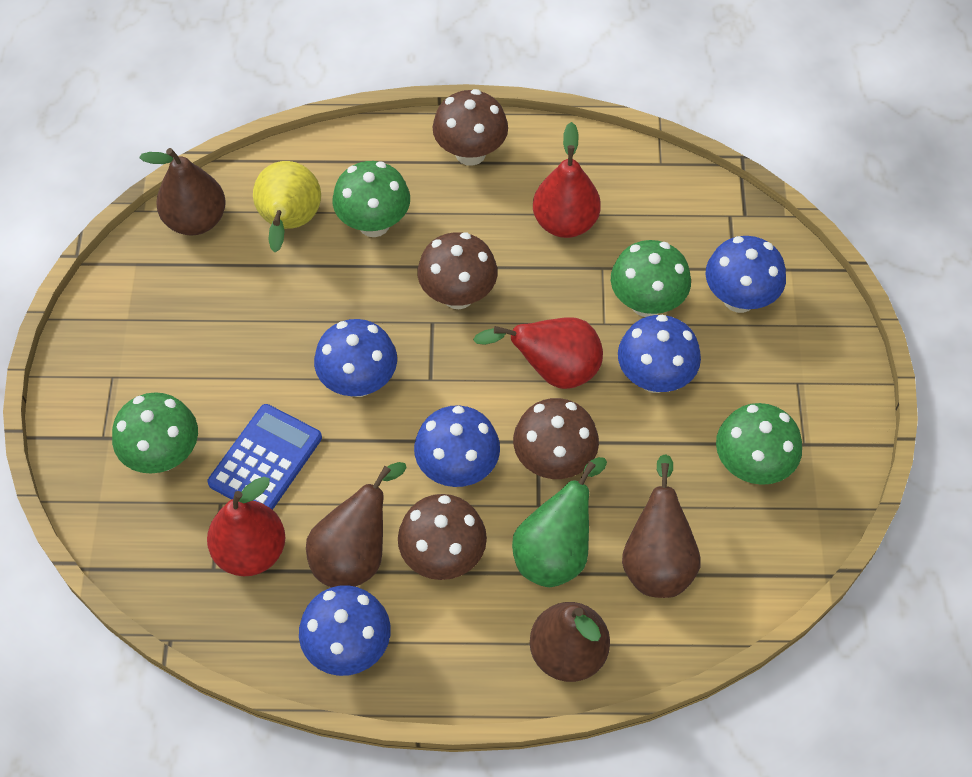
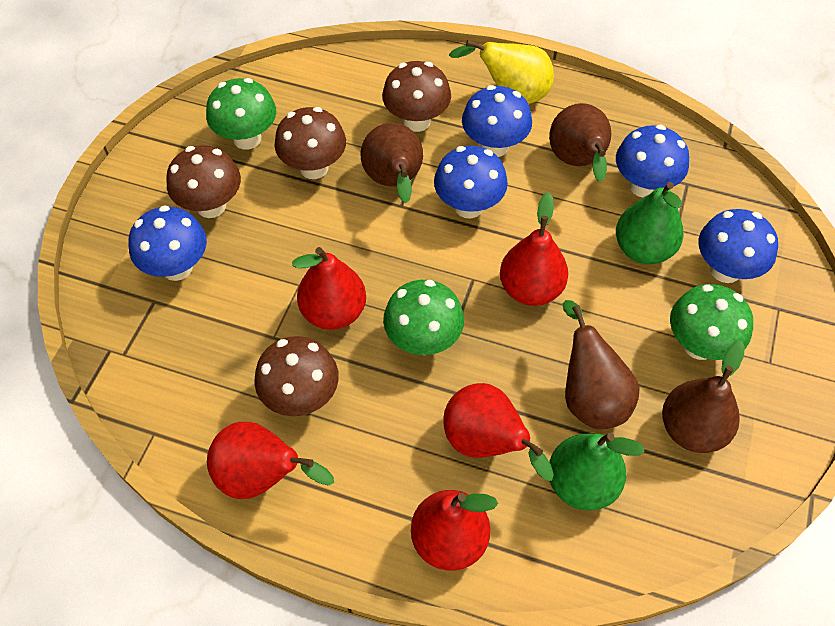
blue calculator: 1 -> 0
green mushroom: 4 -> 3
green pear: 1 -> 2
red pear: 3 -> 5

